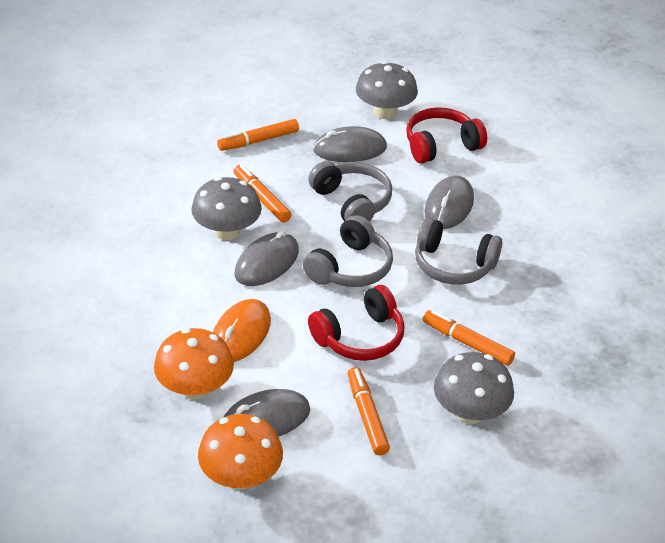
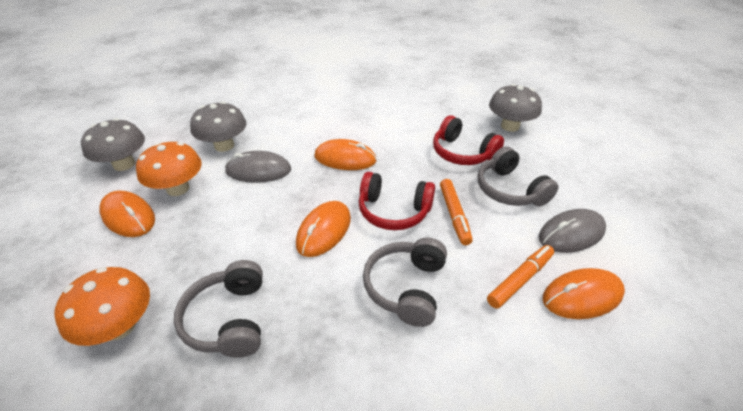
grey mouse: 4 -> 2
orange marker: 4 -> 2
orange mouse: 1 -> 4

